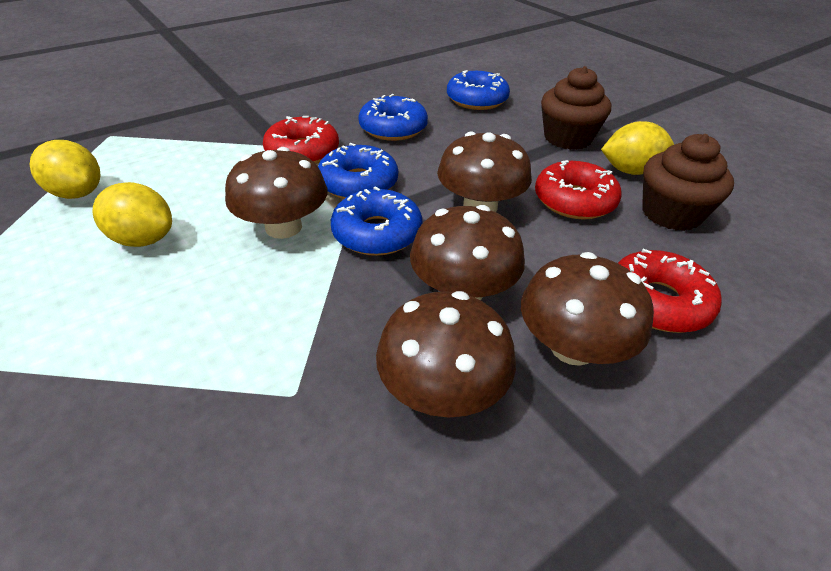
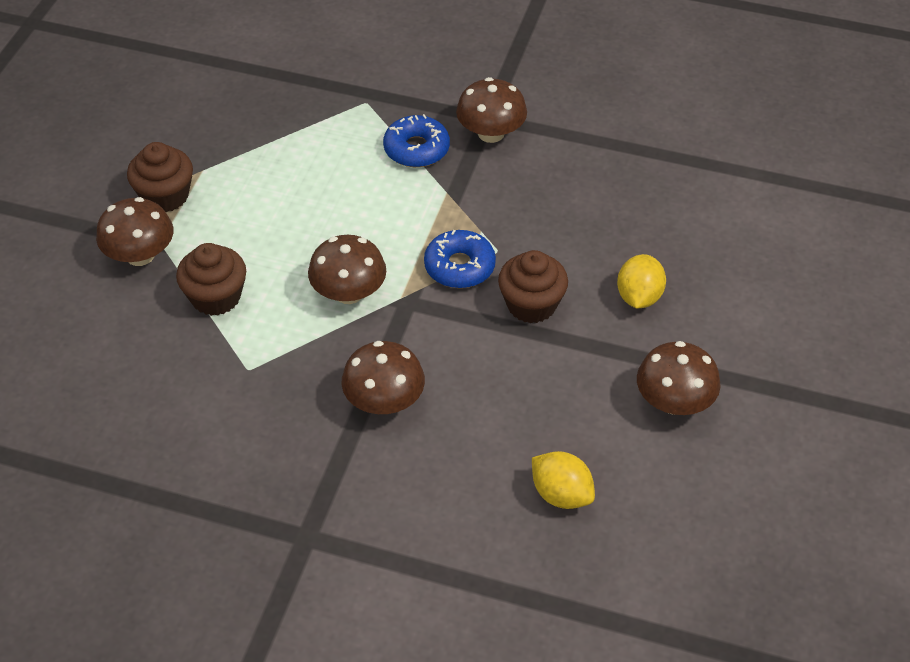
blue donut: 4 -> 2
brown cupcake: 2 -> 3
red donut: 3 -> 0
yellow lemon: 3 -> 2

